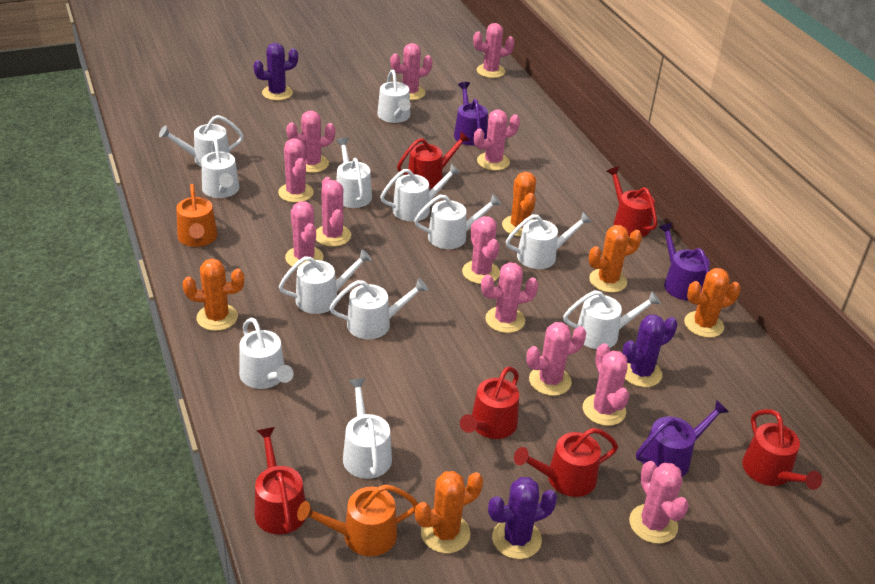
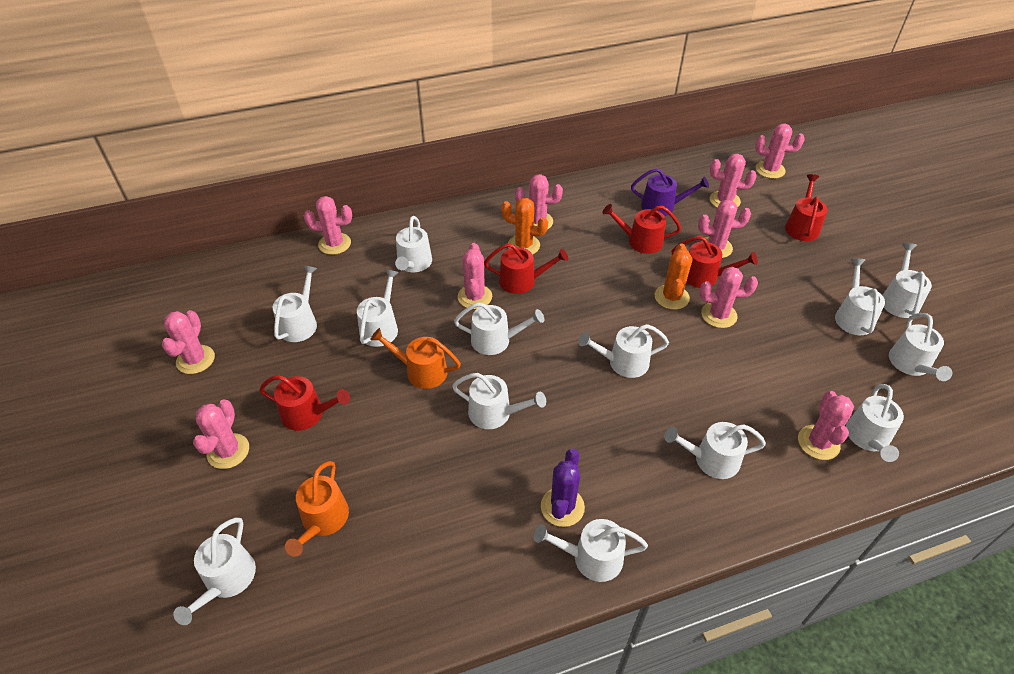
orange cactus: 5 -> 2
pink cactus: 12 -> 10
purple cactus: 3 -> 1
purple watering can: 3 -> 1
red watering can: 6 -> 5
white watering can: 12 -> 13

